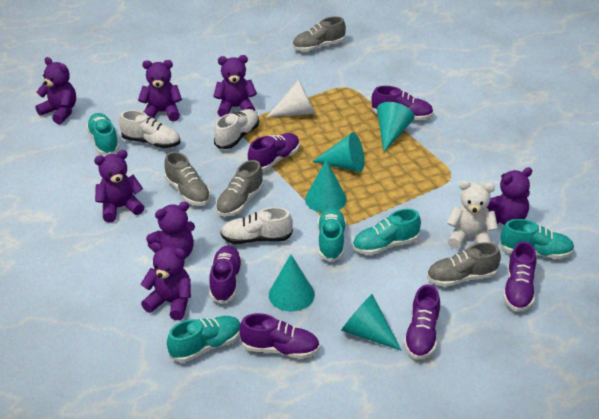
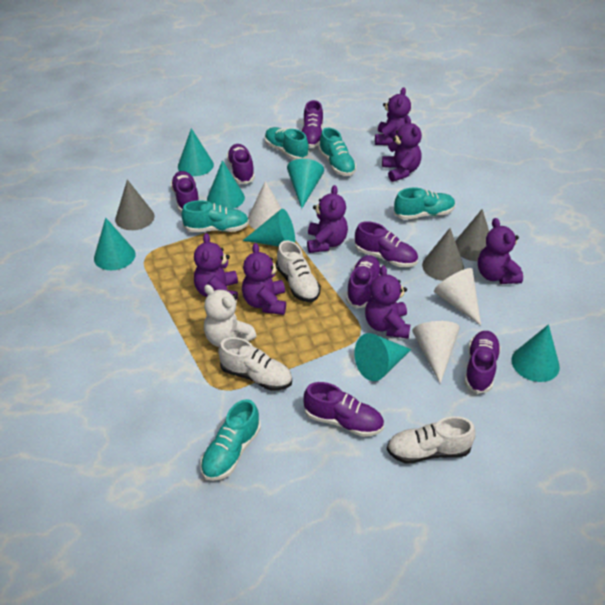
grey cone: 0 -> 3
grey shoe: 4 -> 0
purple shoe: 6 -> 7
turquoise cone: 5 -> 7
white cone: 1 -> 3

